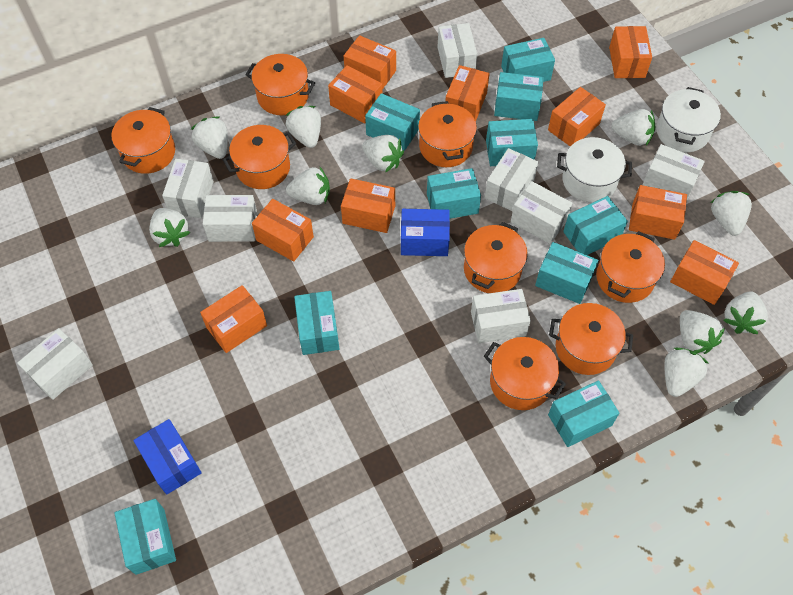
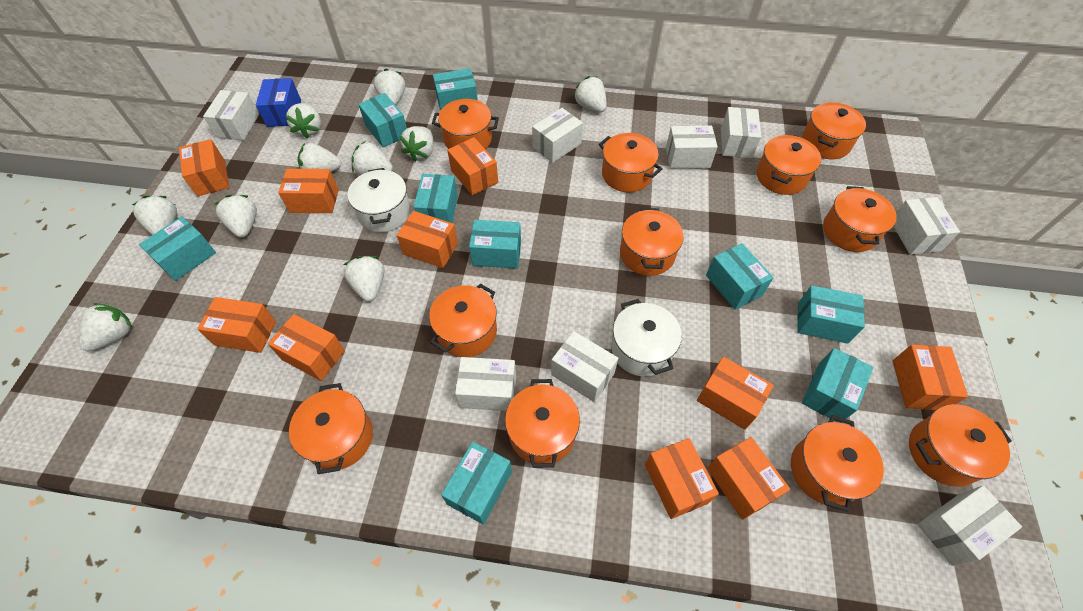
blue box: 2 -> 1
orange pot: 8 -> 11
turquoise box: 10 -> 9

